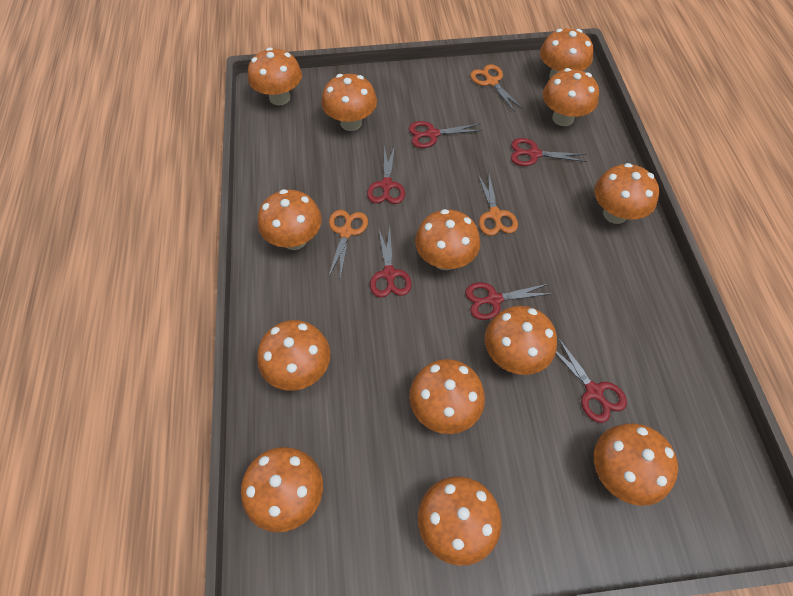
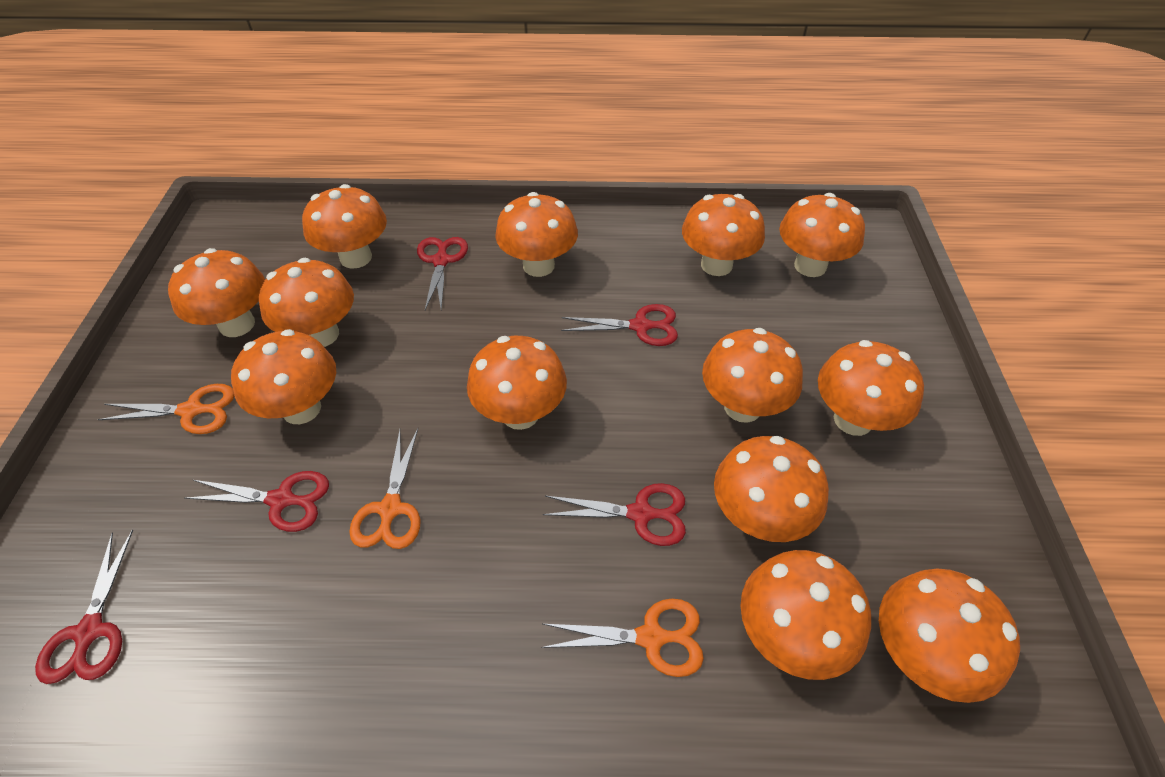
red scissors: 6 -> 5

